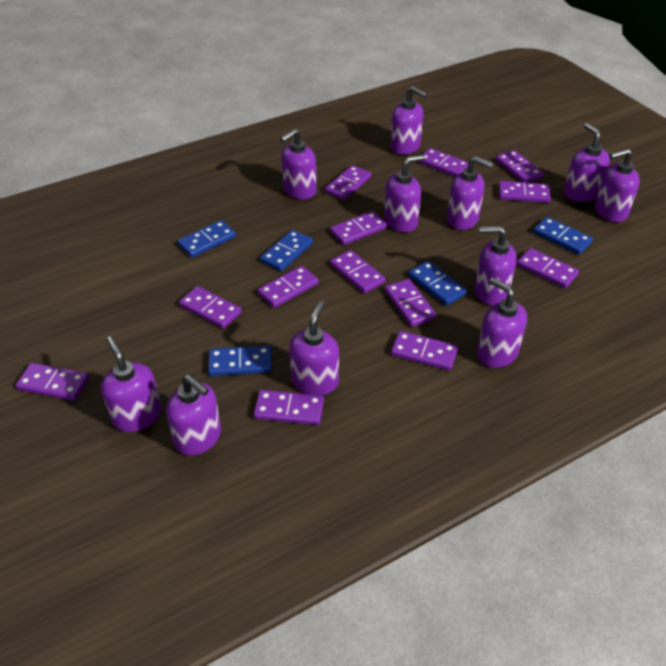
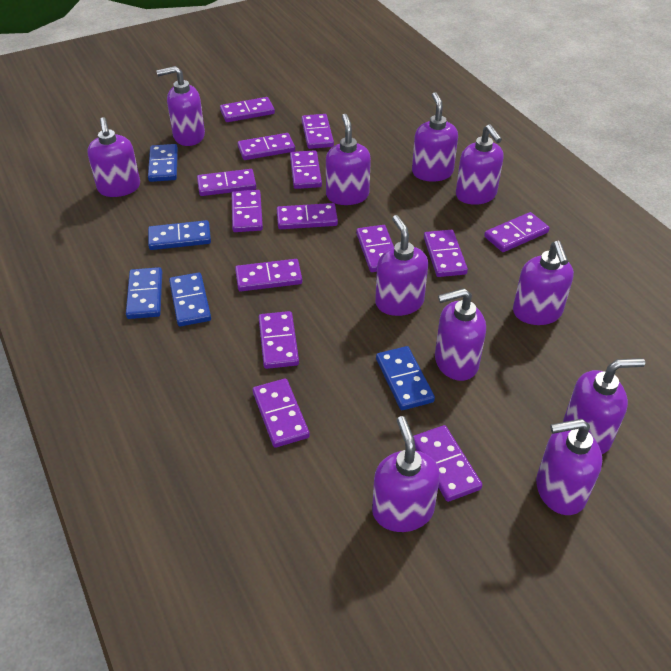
purple domino: 13 -> 14

